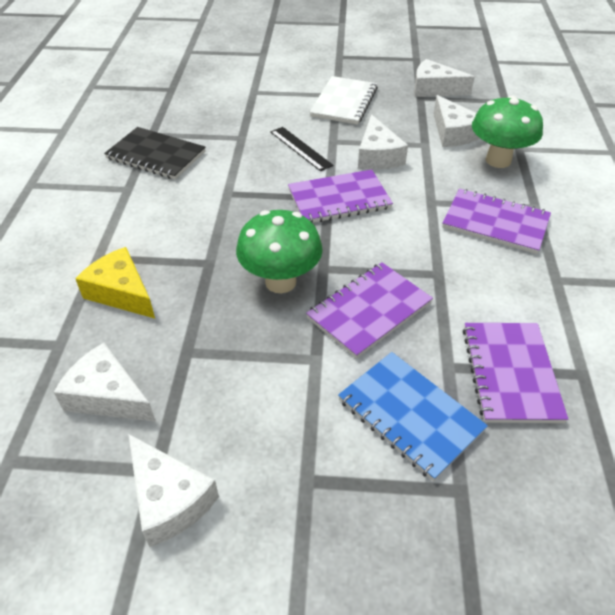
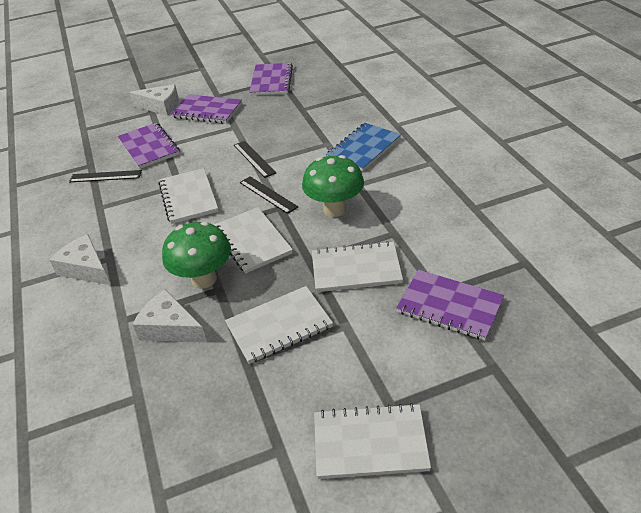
black notebook: 1 -> 0
black ruler: 1 -> 3
white cheese: 5 -> 3
white notebook: 1 -> 5
yellow cheese: 1 -> 0

